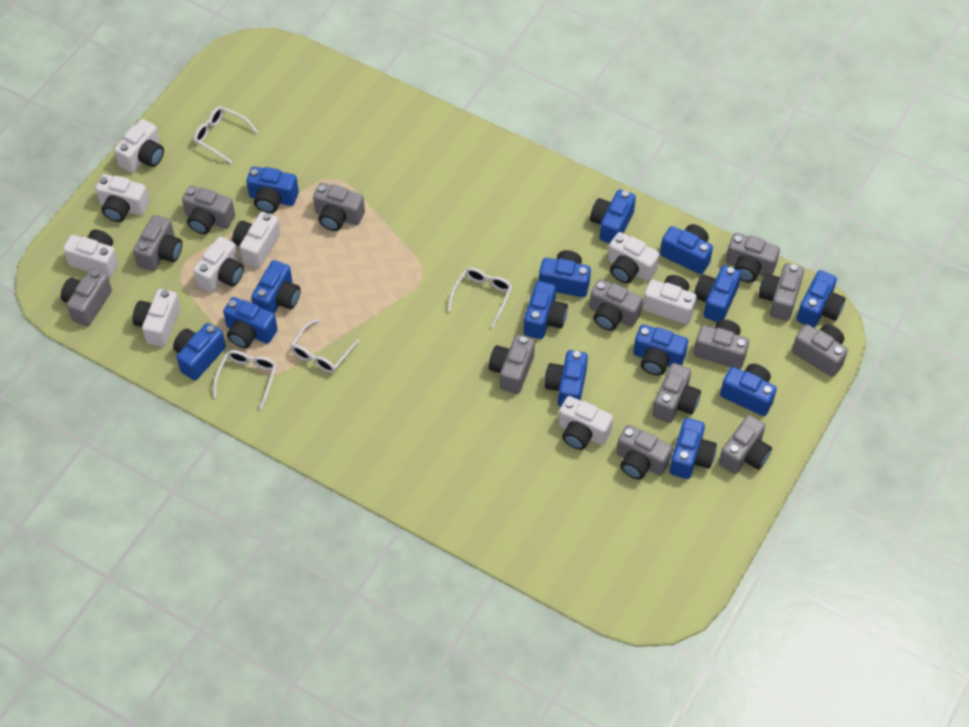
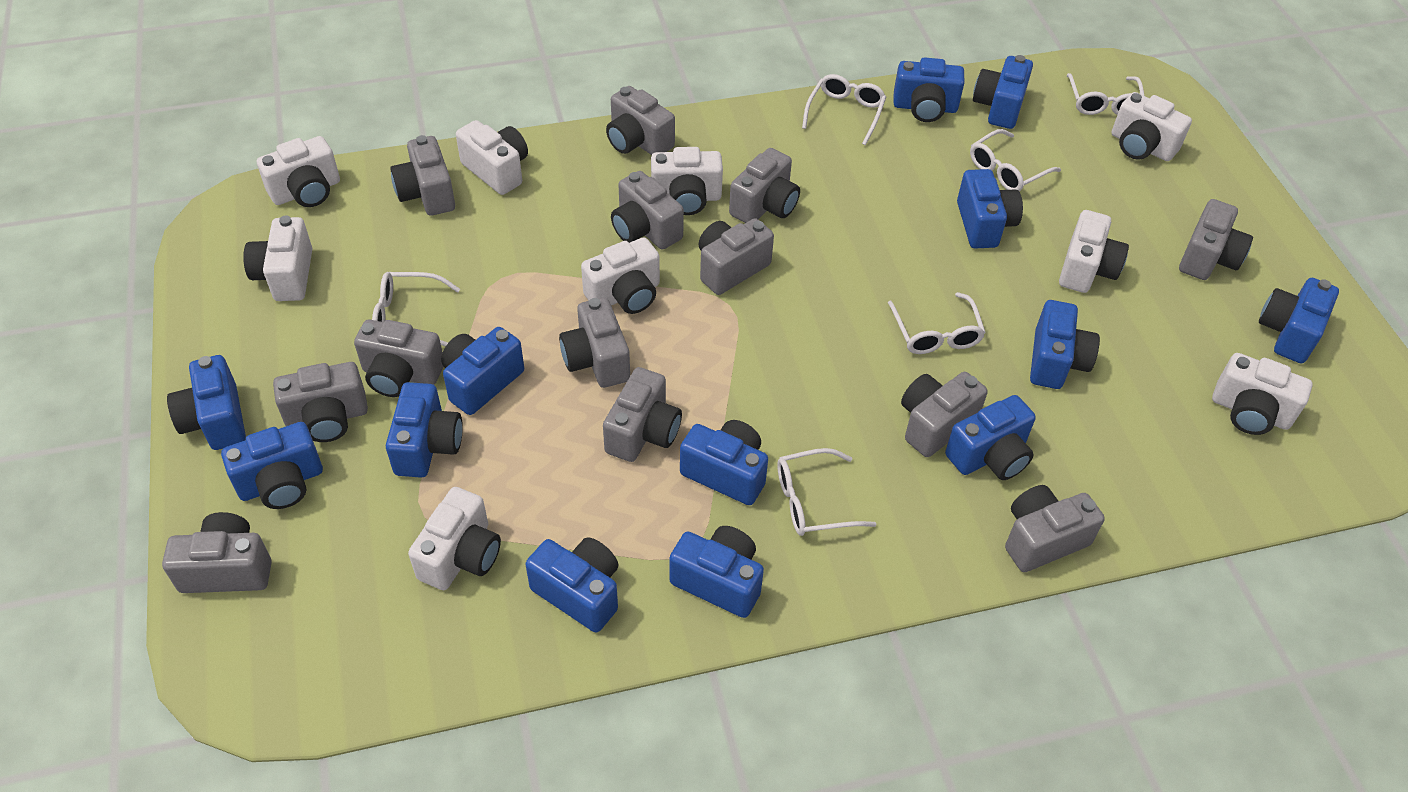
blue camera: 14 -> 13
white glasses: 4 -> 6

